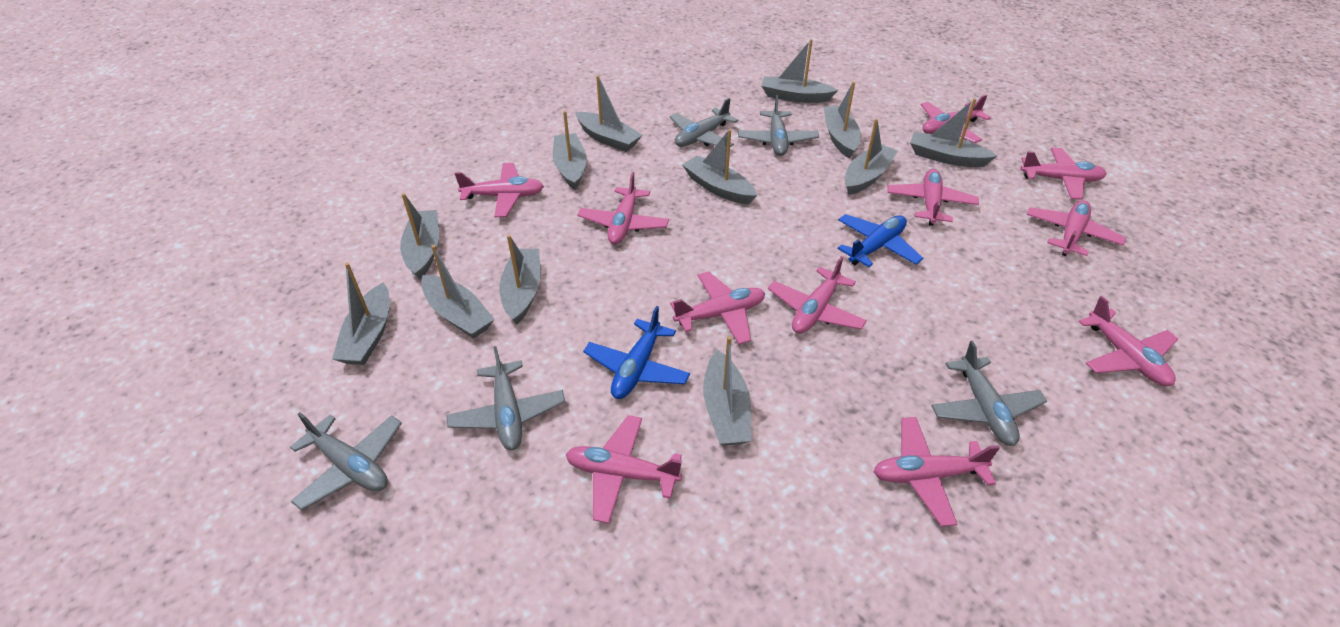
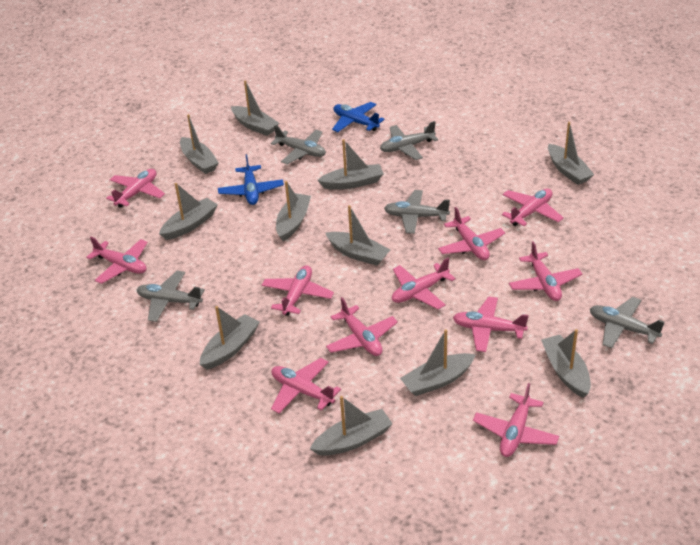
grey boat: 12 -> 11

